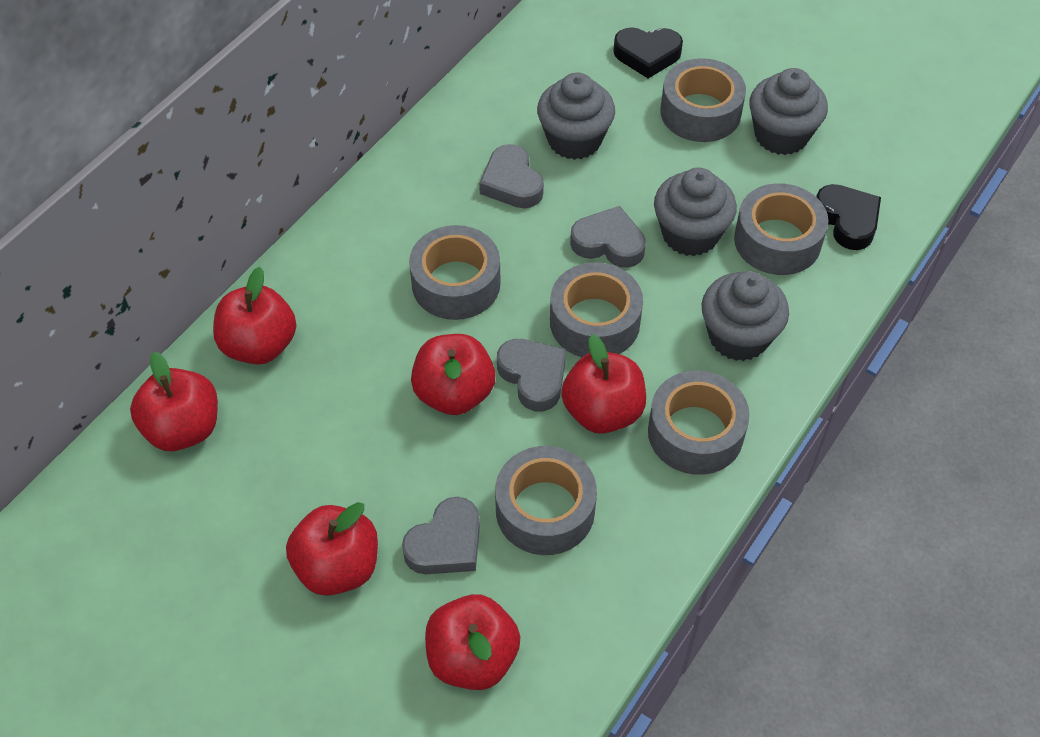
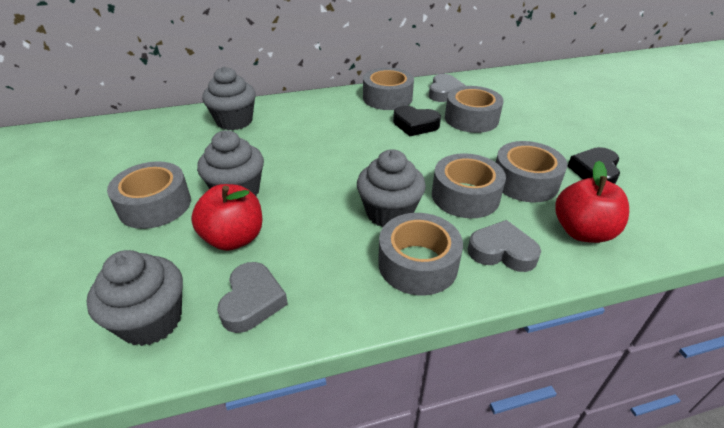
grey heart: 4 -> 3
red apple: 6 -> 2

